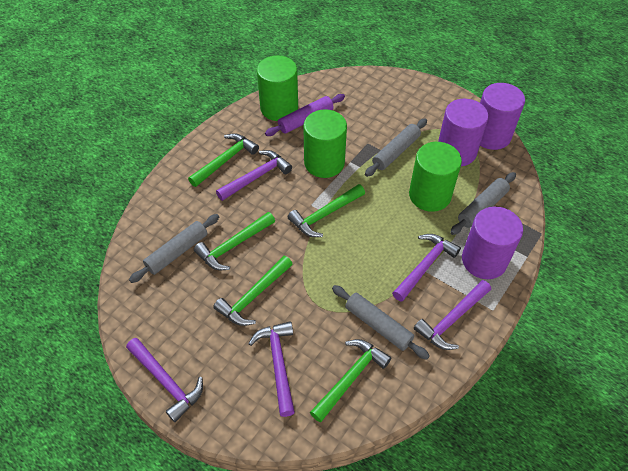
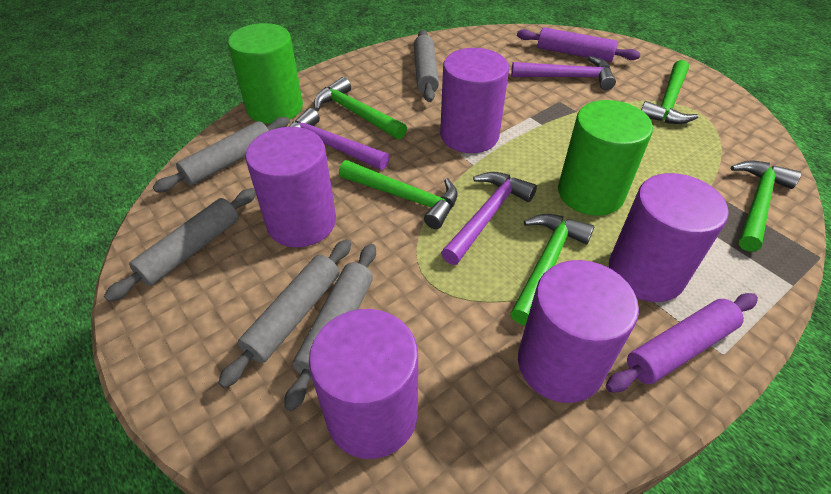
green cylinder: 3 -> 2
grey rolling pin: 4 -> 5
purple cylinder: 3 -> 5
purple hammer: 5 -> 3
purple rolling pin: 1 -> 2

